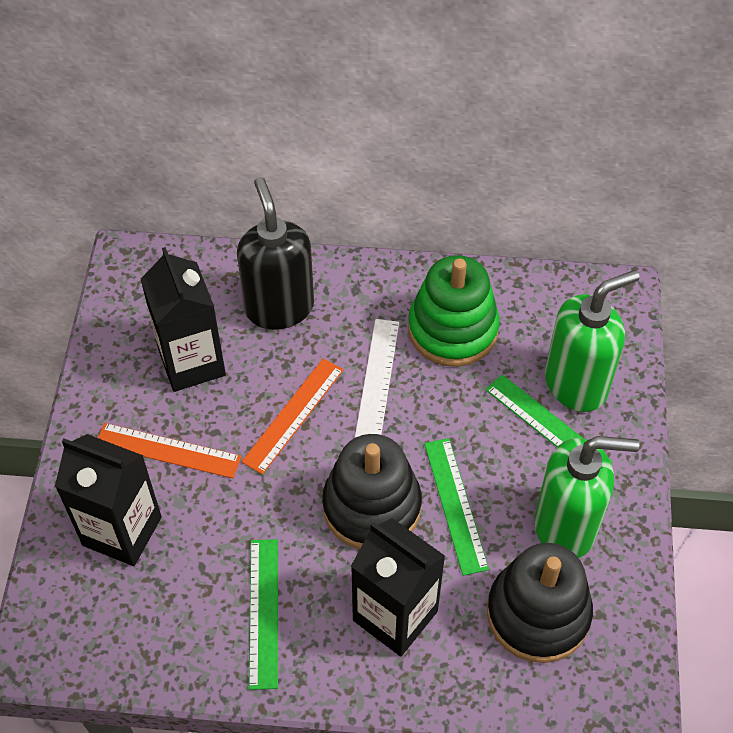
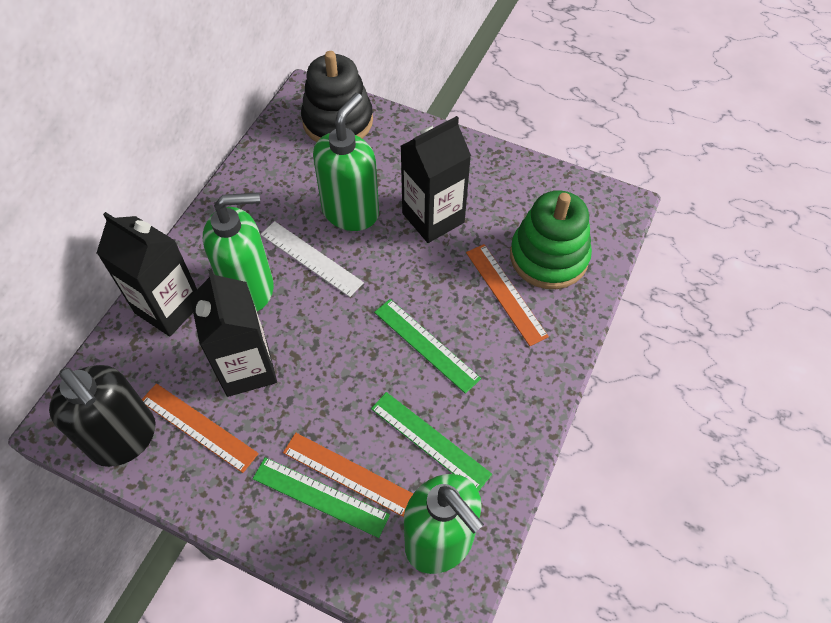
black stacking toy: 2 -> 1
green soap dispenser: 2 -> 3
orange ruler: 2 -> 3

